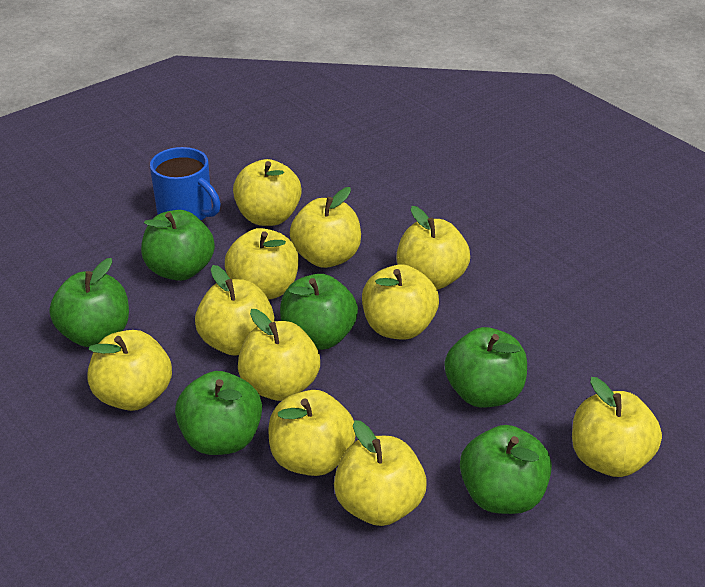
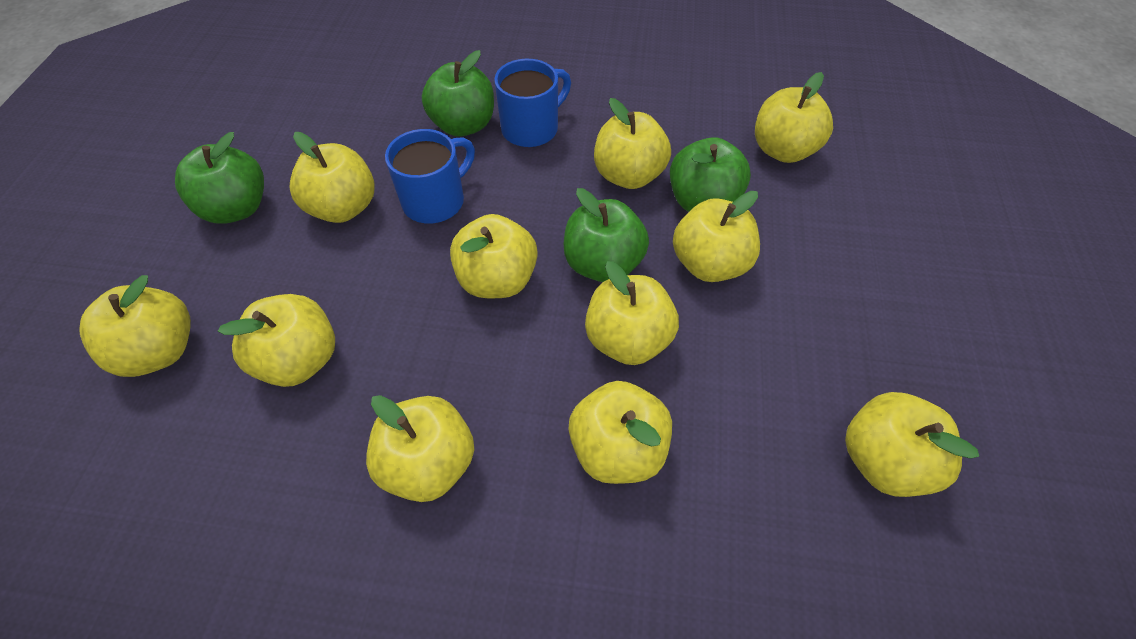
blue mug: 1 -> 2
green apple: 6 -> 4

